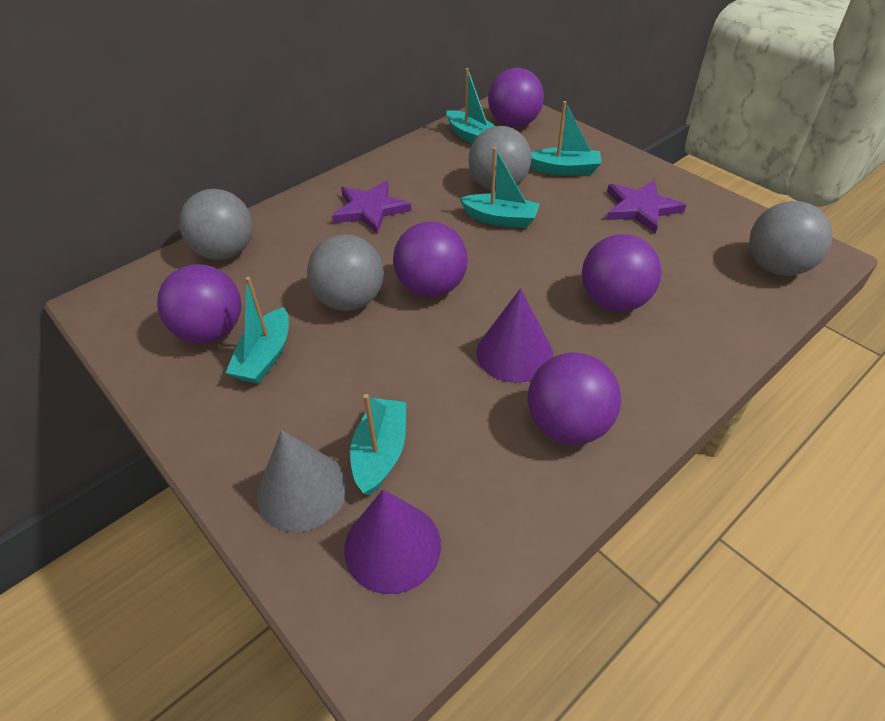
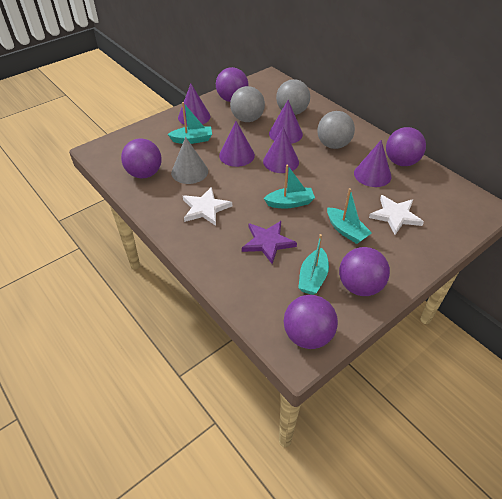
grey ball: 4 -> 3
purple cone: 2 -> 5
purple star: 2 -> 1
turquoise boat: 5 -> 4
white star: 0 -> 2

